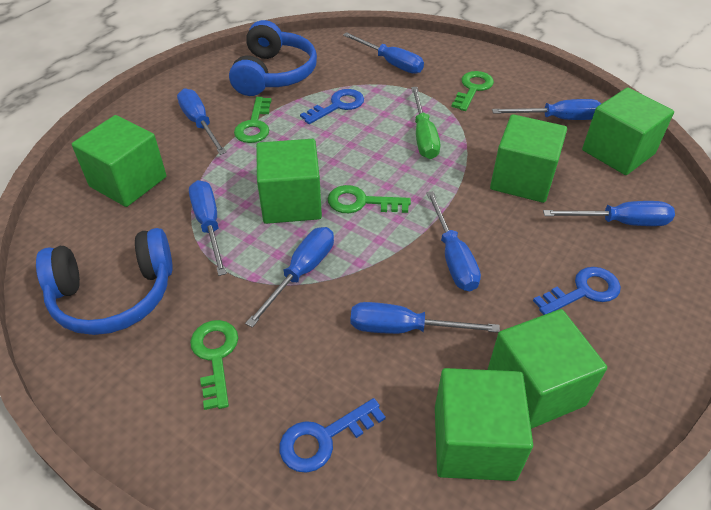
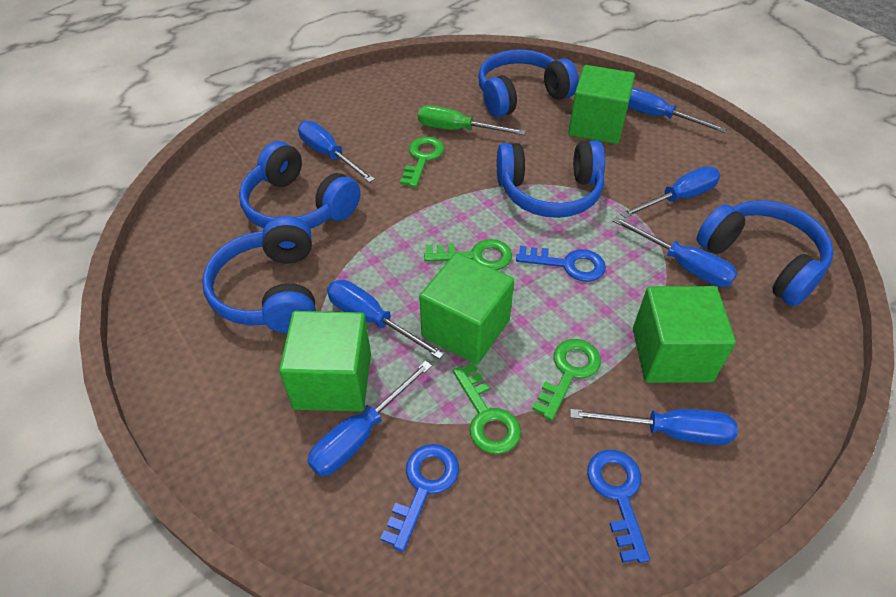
blue headphones: 2 -> 5
blue screwdriver: 8 -> 7
green cube: 6 -> 4

